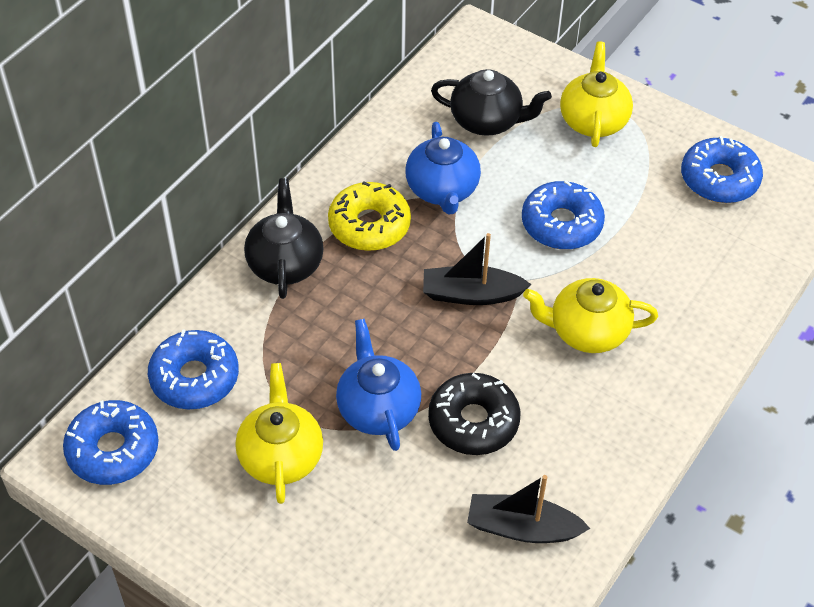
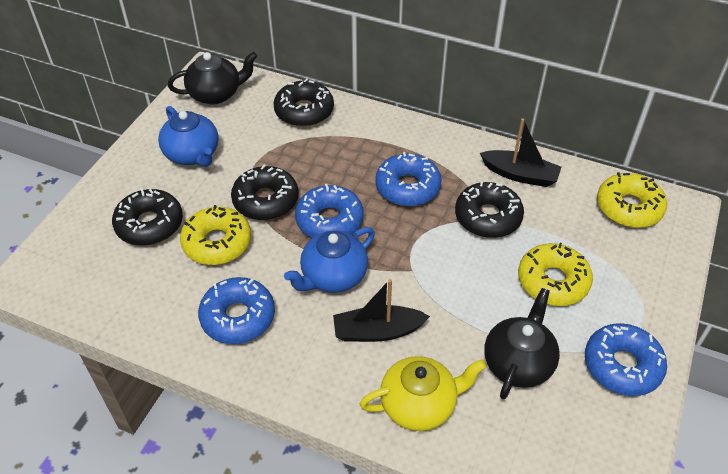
black donut: 1 -> 4
yellow donut: 1 -> 3
yellow teapot: 3 -> 1

